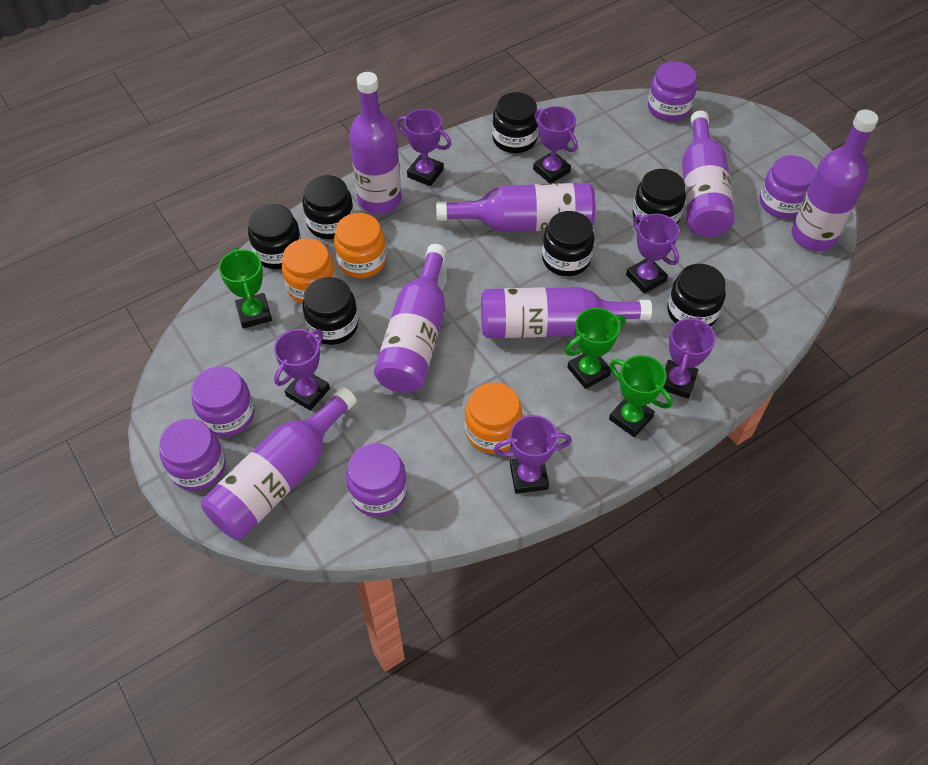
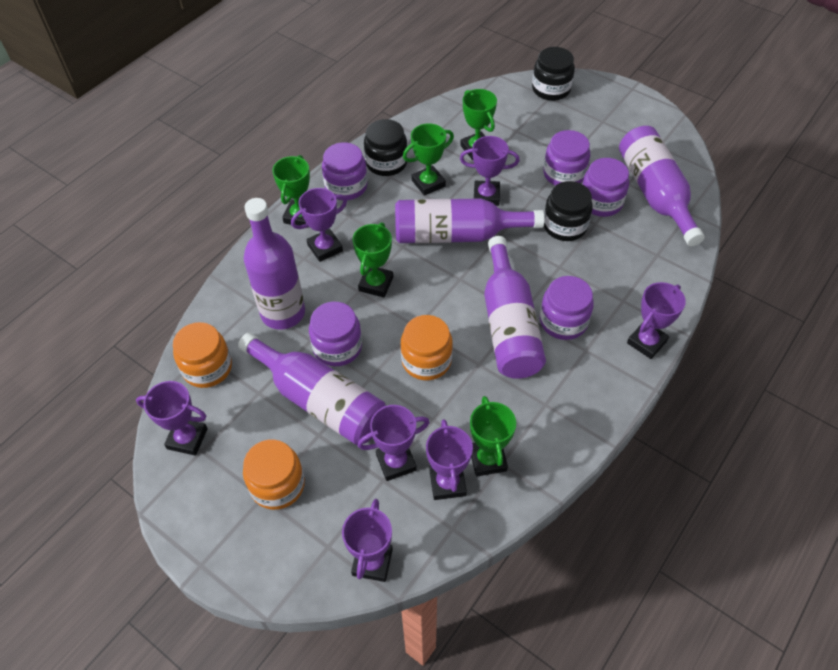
black jar: 7 -> 3
green trophy: 3 -> 5
purple bottle: 7 -> 5
purple trophy: 6 -> 7

